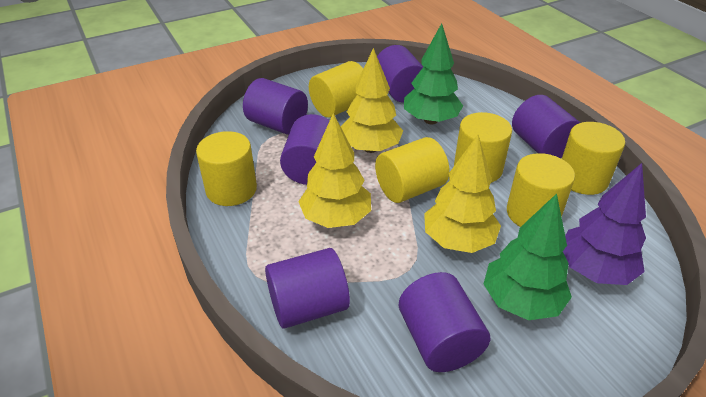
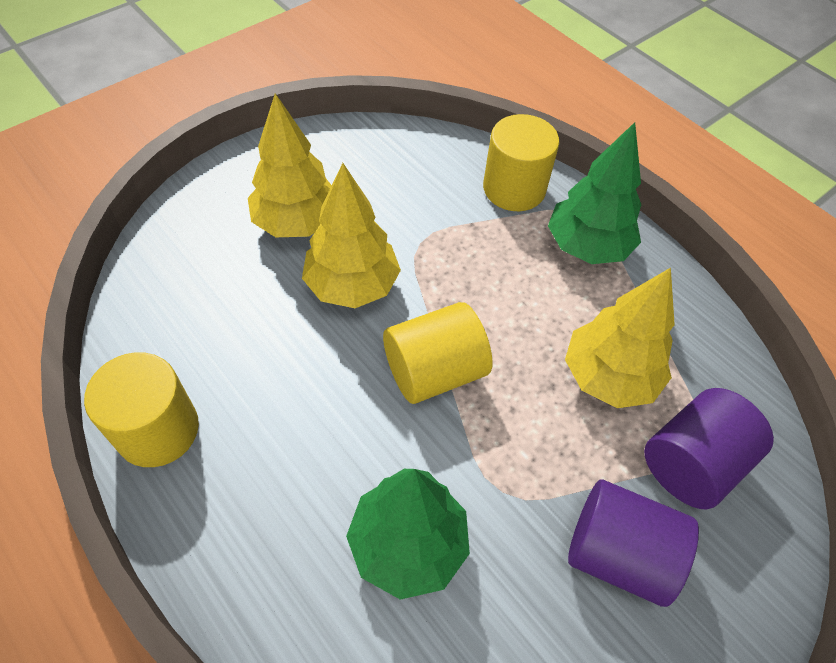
purple cylinder: 6 -> 2
purple tree: 1 -> 0
yellow cylinder: 6 -> 3

